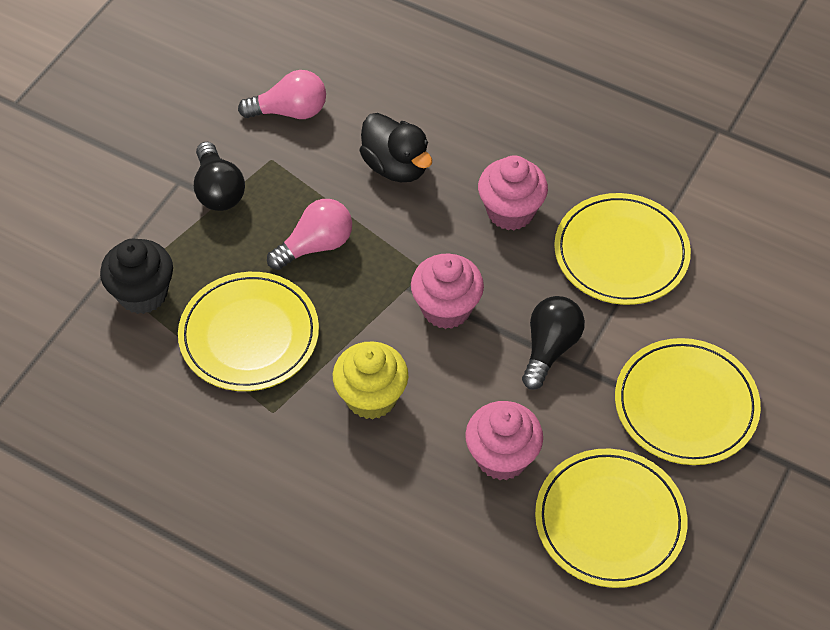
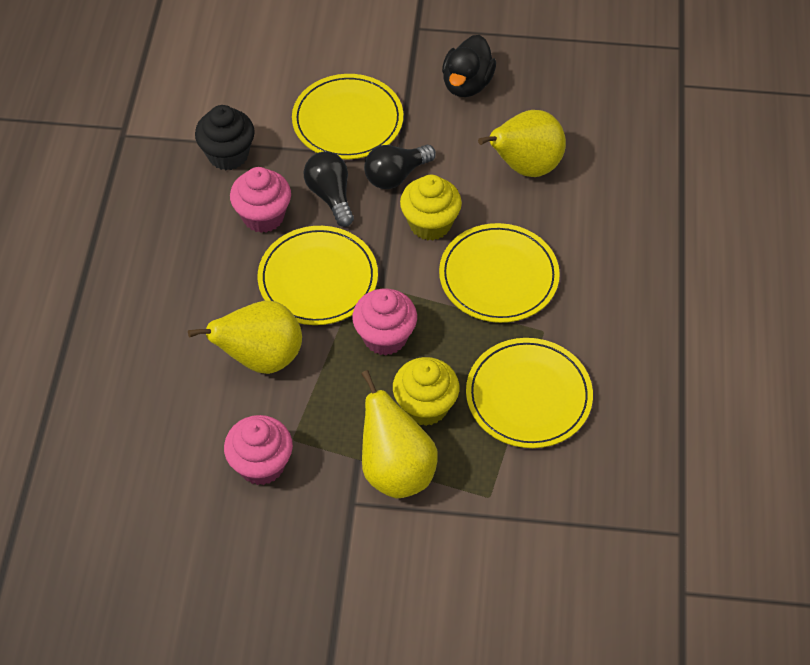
pink light bulb: 2 -> 0
yellow cupcake: 1 -> 2
yellow pear: 0 -> 3

